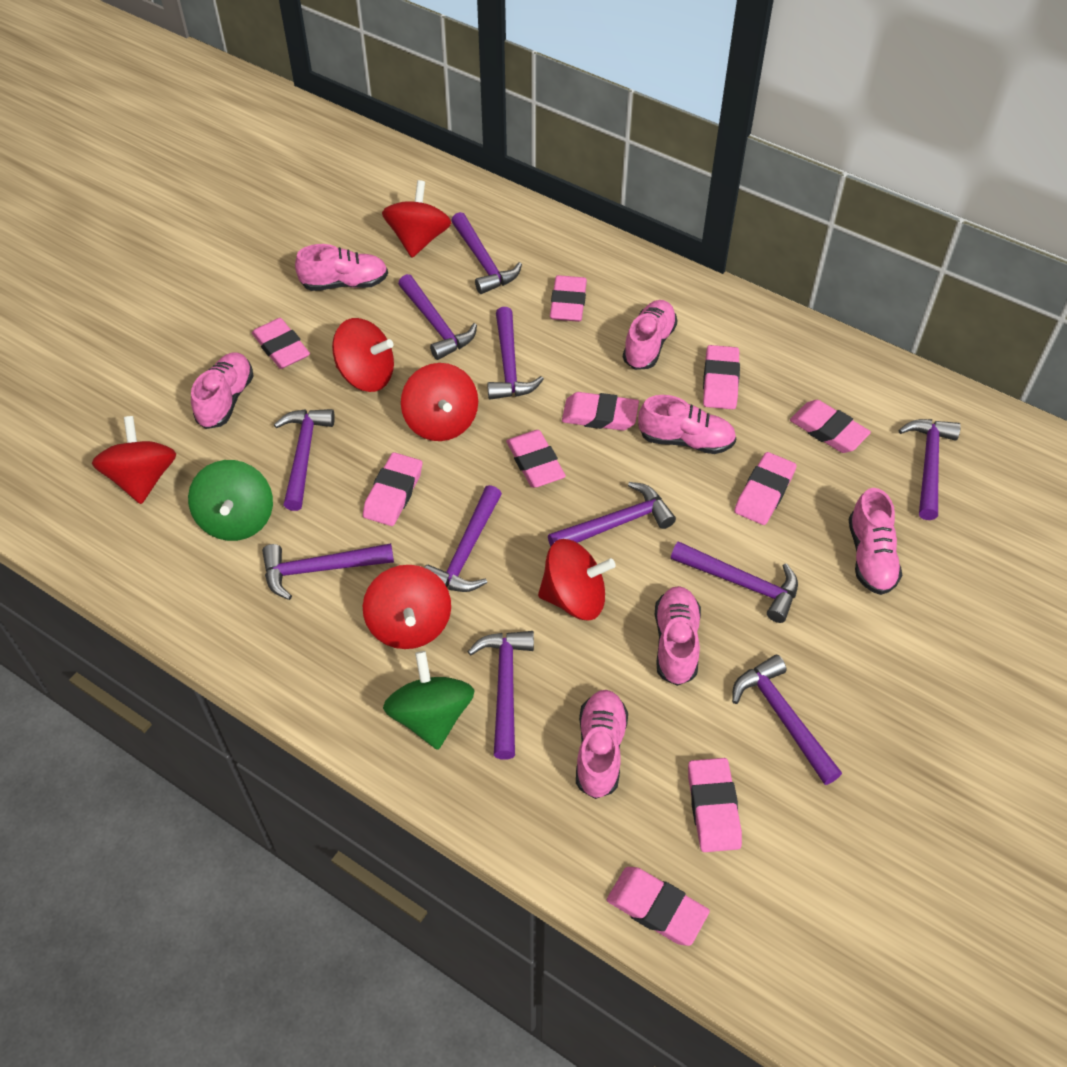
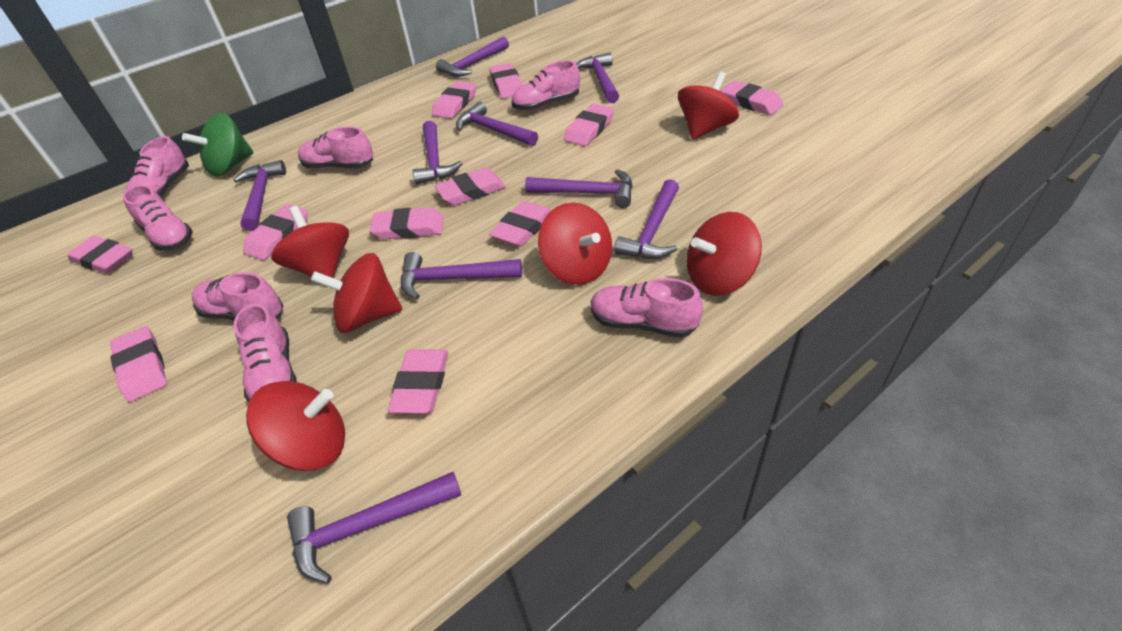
green spinning top: 2 -> 1
pink eraser: 10 -> 11
purple hammer: 11 -> 9

